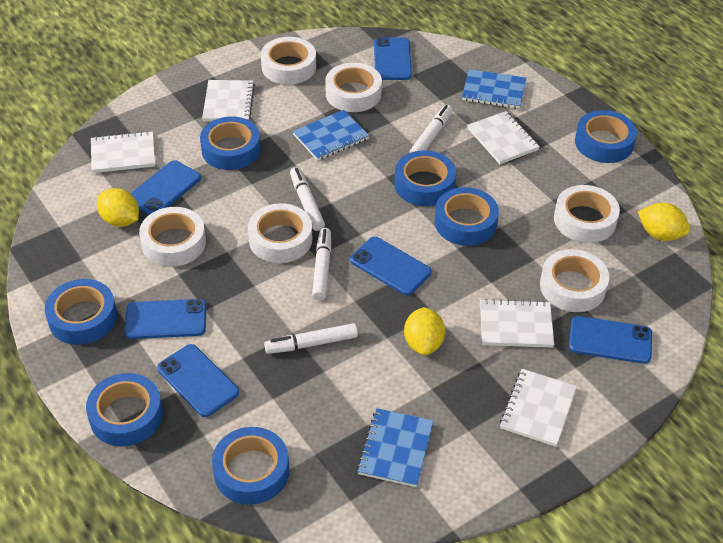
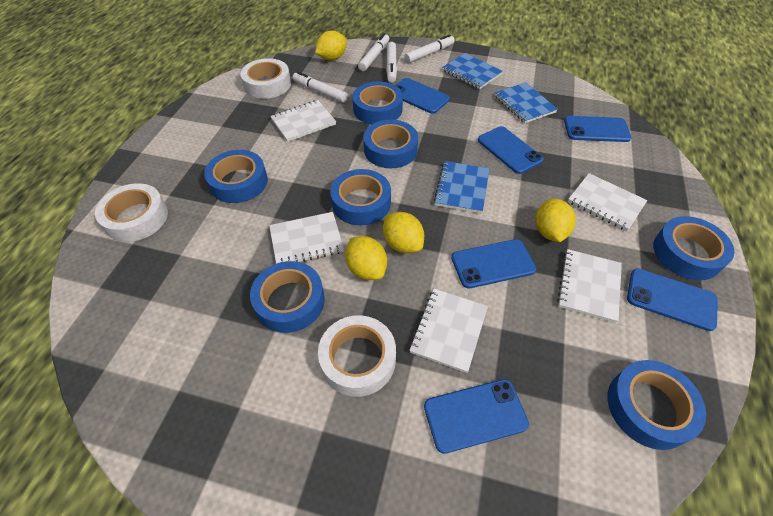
white tape: 6 -> 3
yellow lemon: 3 -> 4

